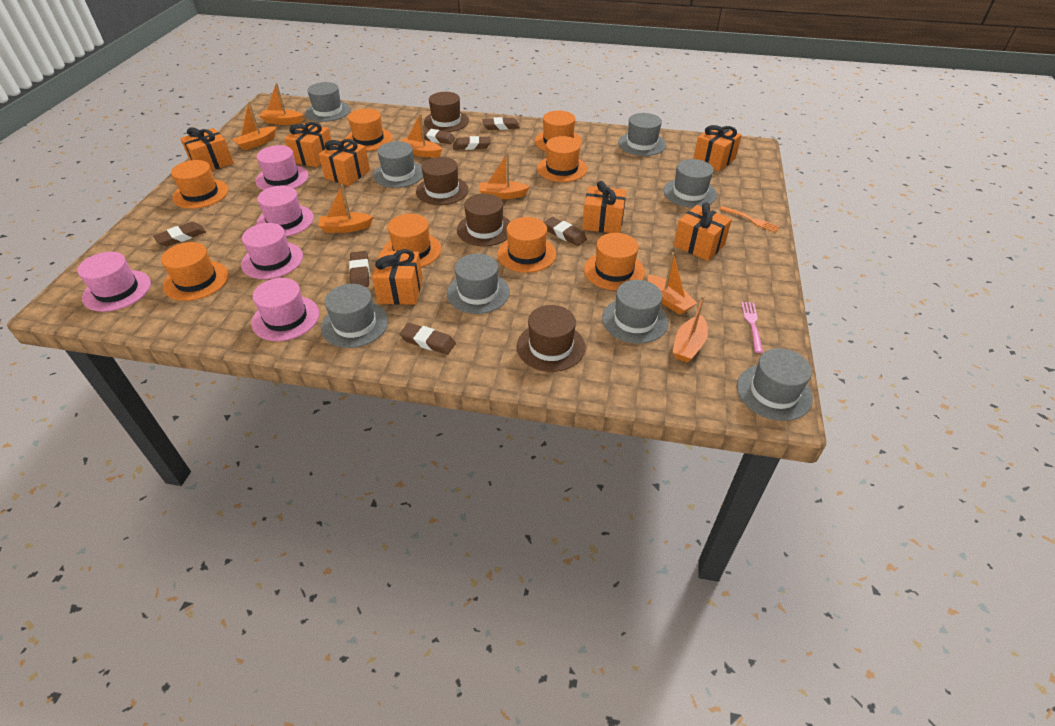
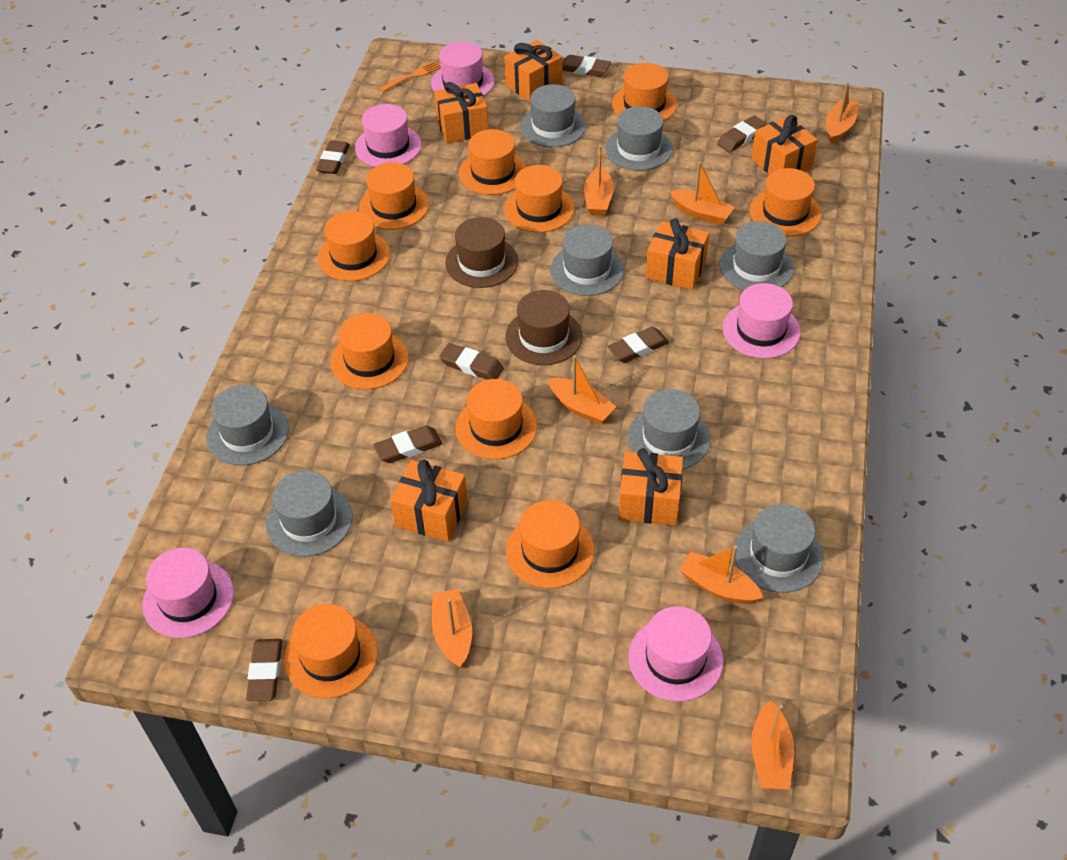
brown hat: 4 -> 2
orange gift: 7 -> 6
orange hat: 8 -> 10
pink fork: 1 -> 0

